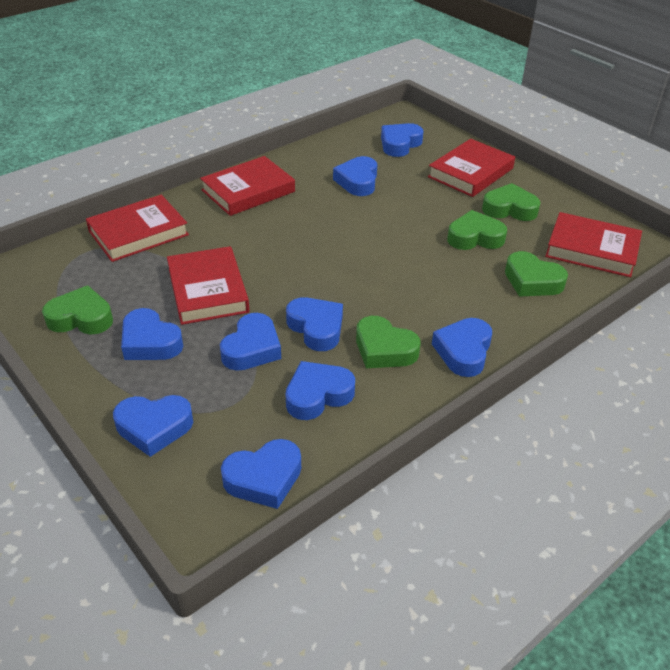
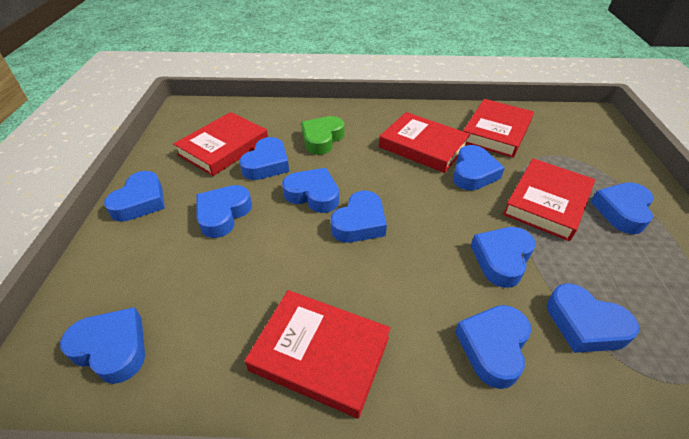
blue heart: 9 -> 11
green heart: 5 -> 1

